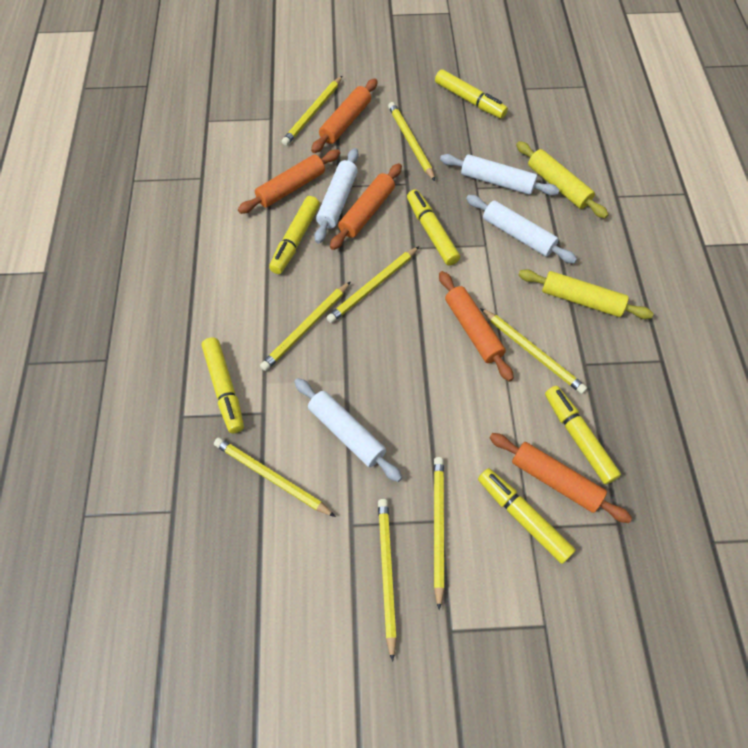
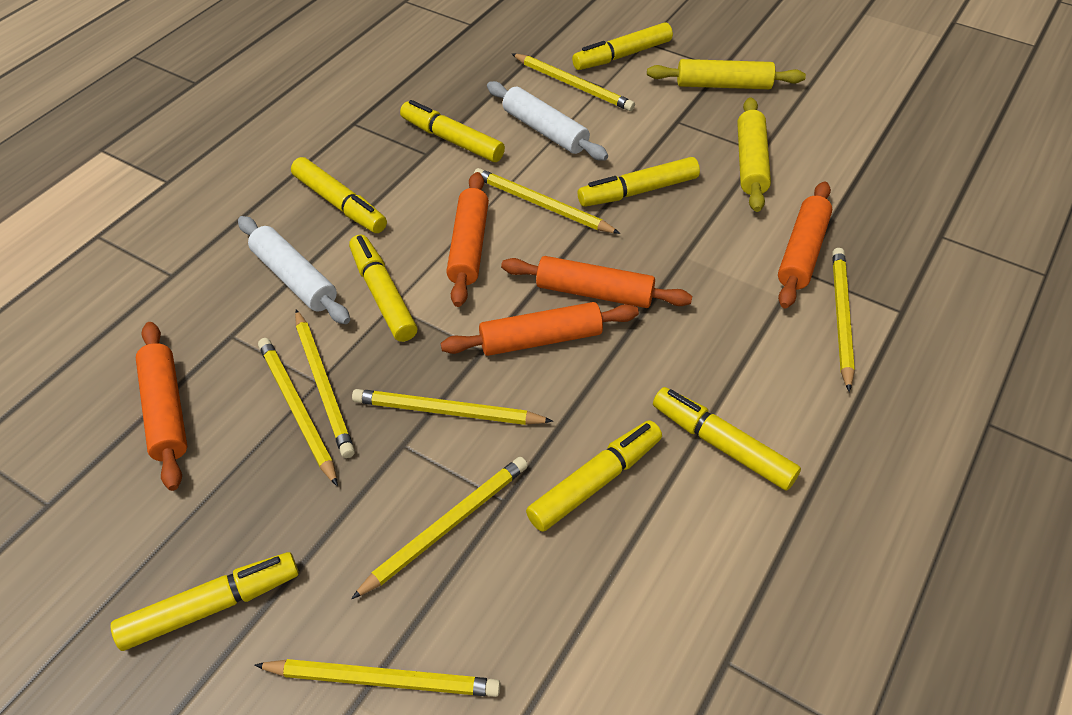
white rolling pin: 4 -> 2
yellow marker: 6 -> 8

